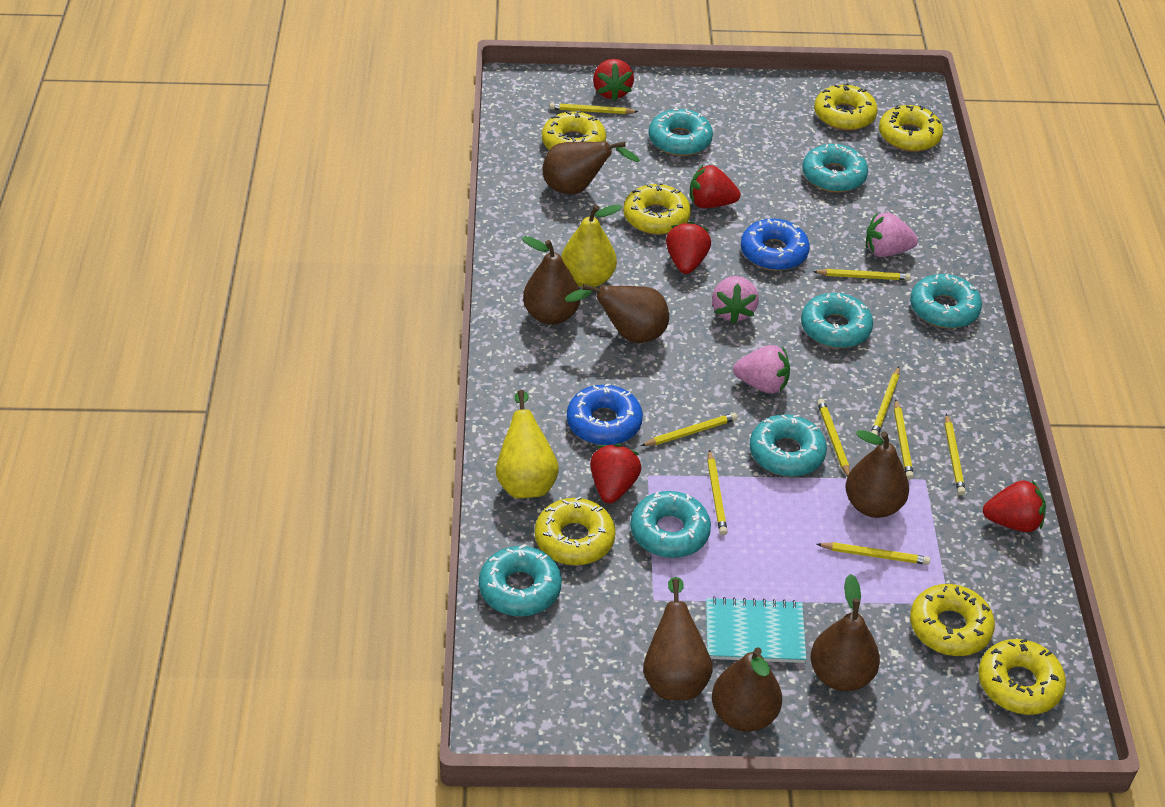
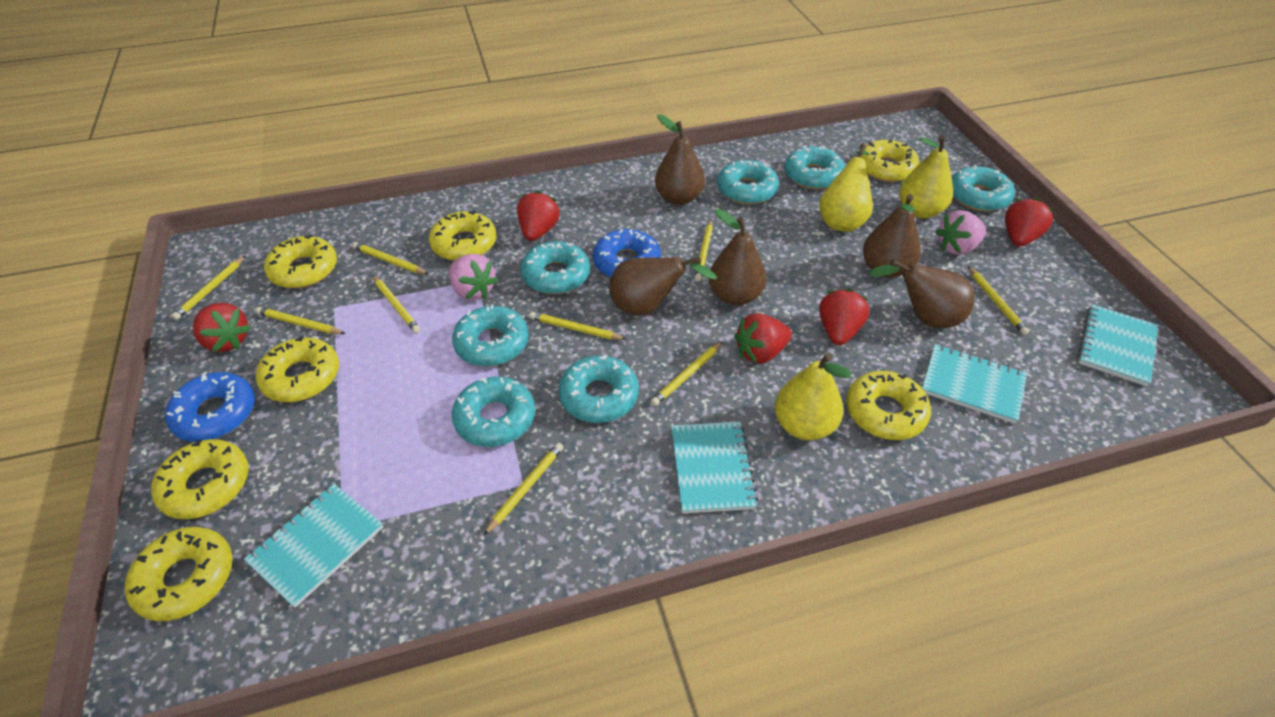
brown pear: 7 -> 5
pink strawberry: 3 -> 2
turquoise notebook: 1 -> 4
yellow pear: 2 -> 3

